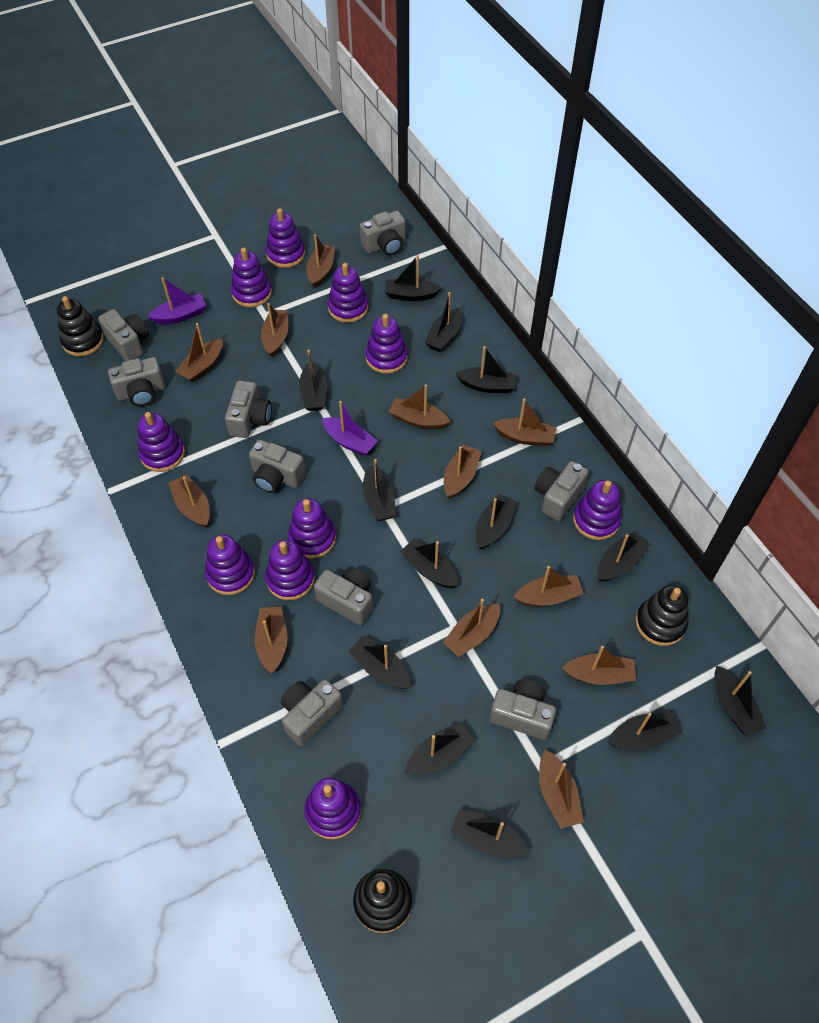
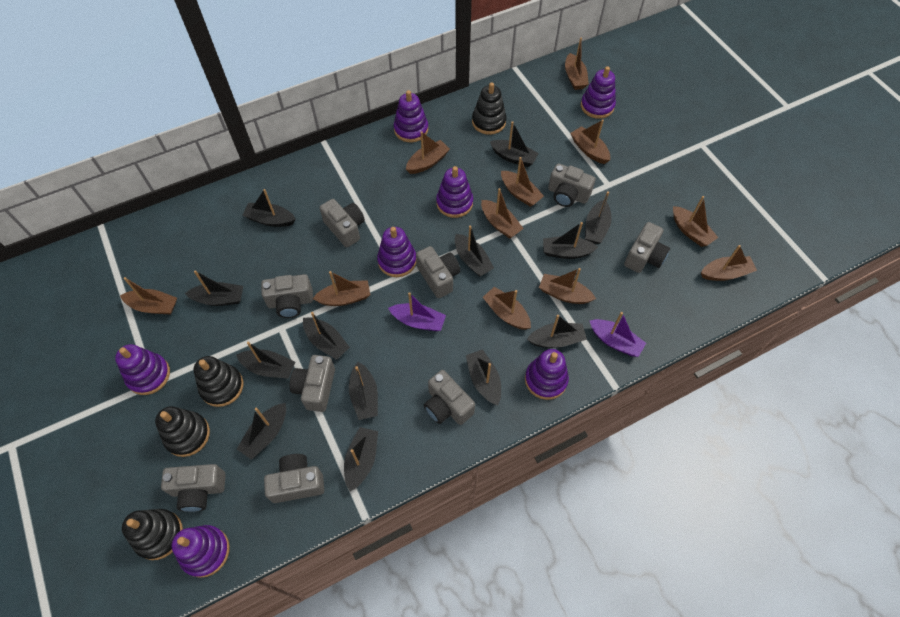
black stacking toy: 3 -> 4
brown boat: 12 -> 11
purple stacking toy: 10 -> 7

